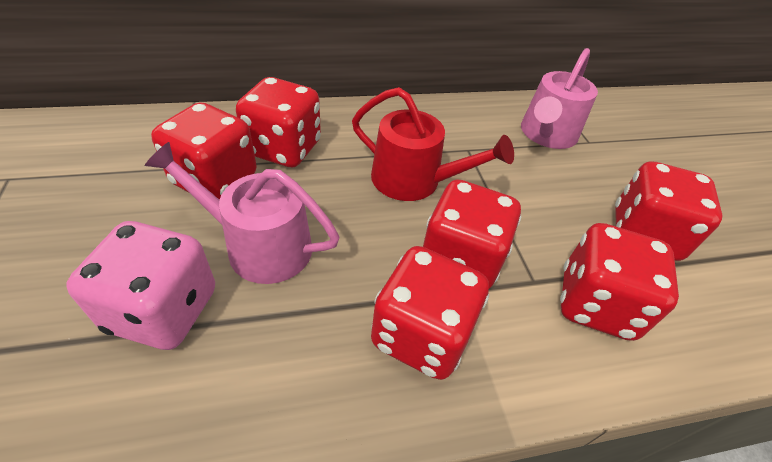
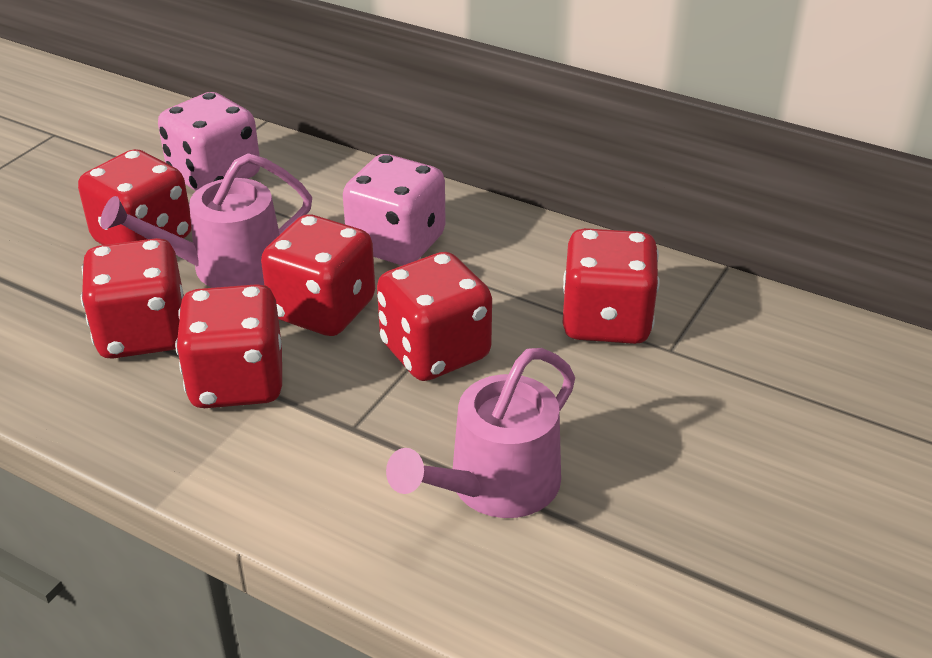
pink dice: 1 -> 2
red watering can: 1 -> 0

